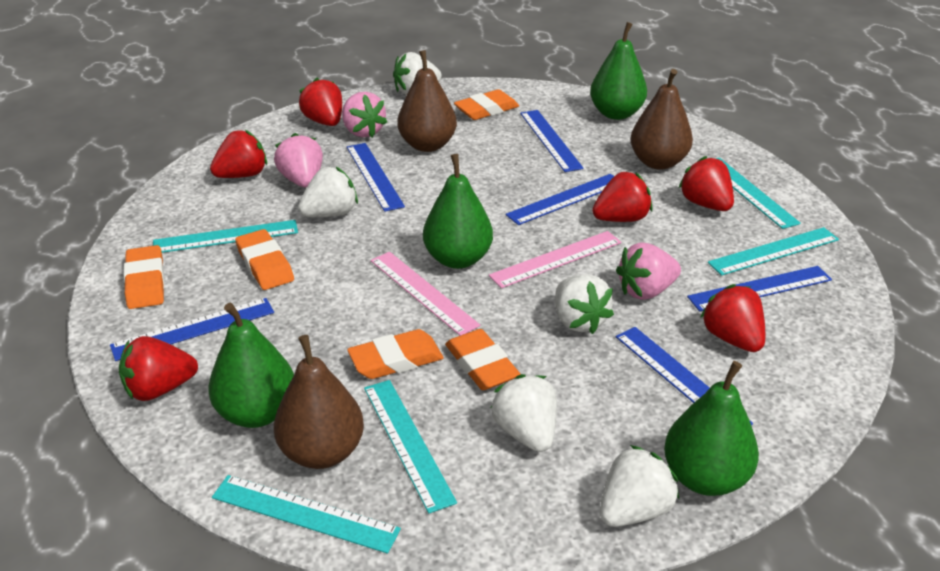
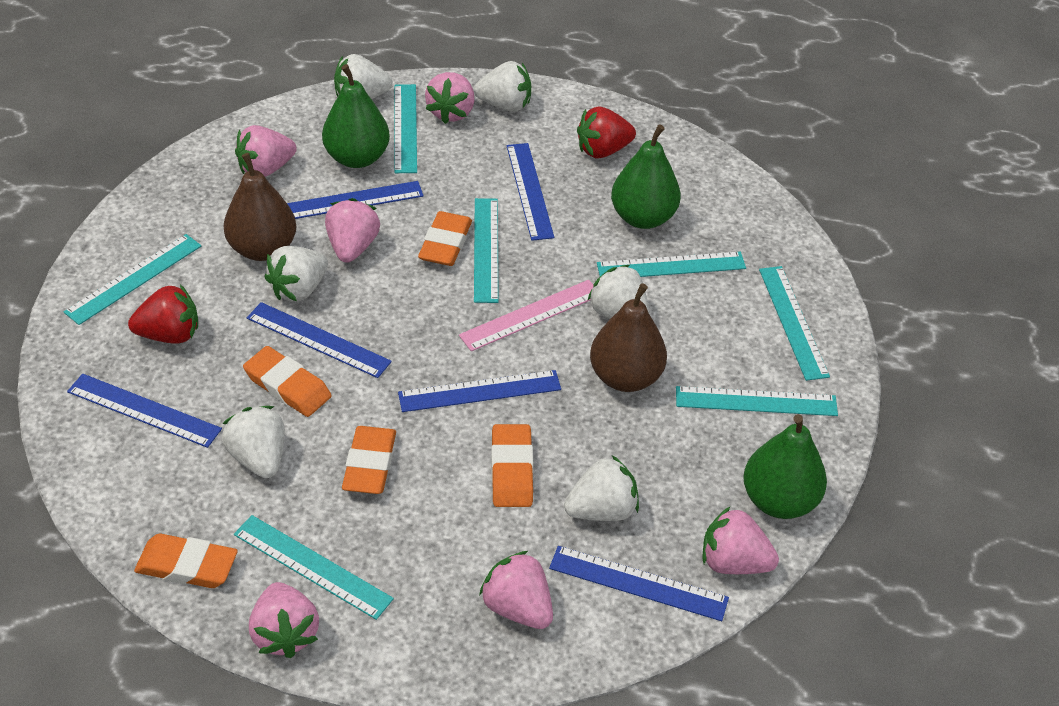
brown pear: 3 -> 2
green pear: 4 -> 3
pink ruler: 2 -> 1
pink strawberry: 3 -> 6
red strawberry: 6 -> 2
turquoise ruler: 5 -> 7
white strawberry: 5 -> 6

